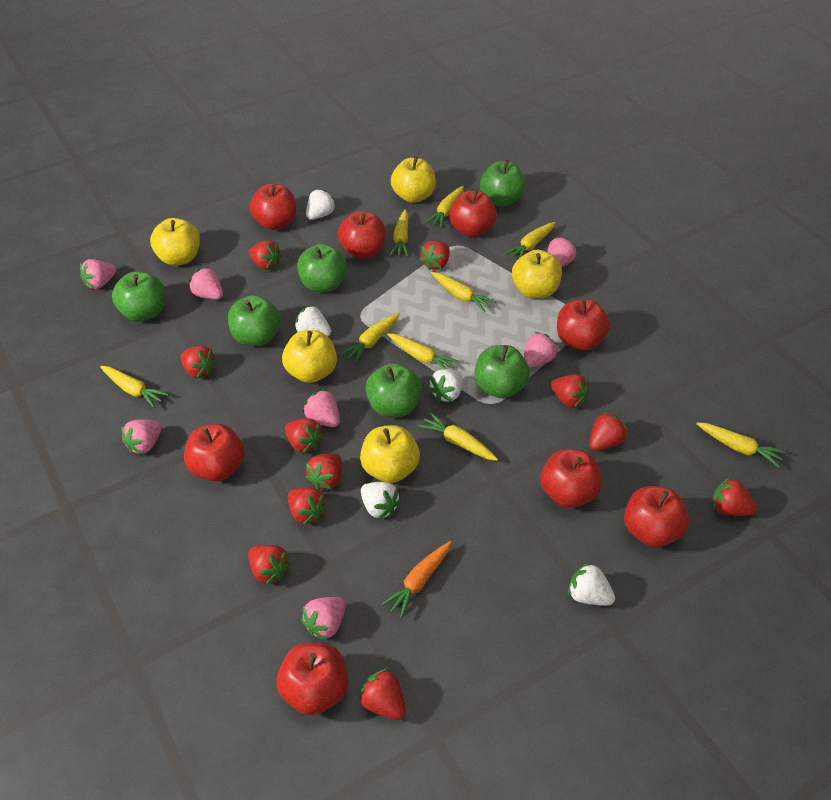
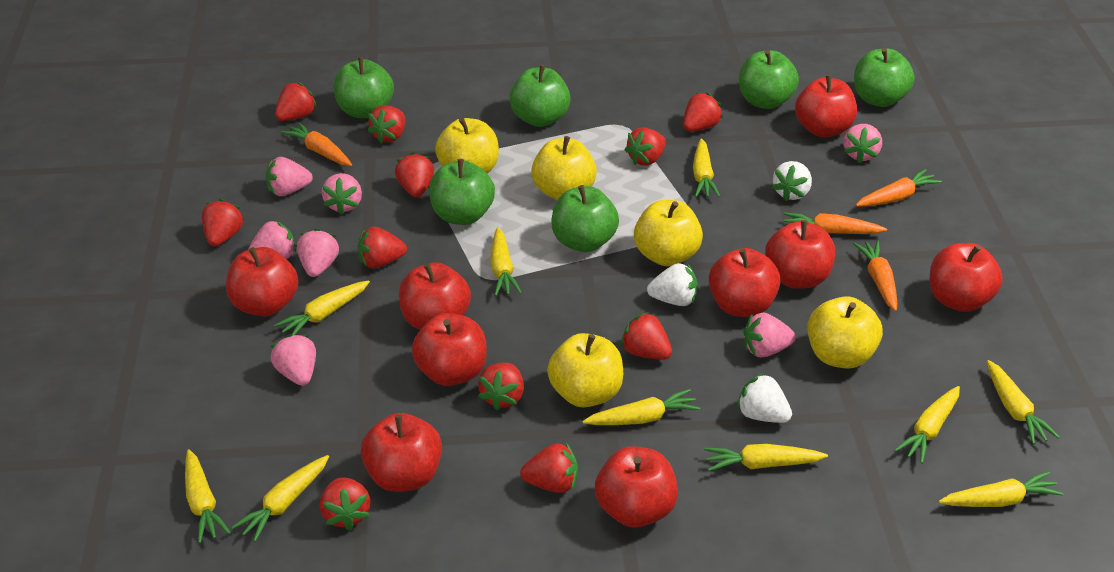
orange carrot: 1 -> 4
red apple: 8 -> 9
white strawberry: 5 -> 3
yellow carrot: 9 -> 10

